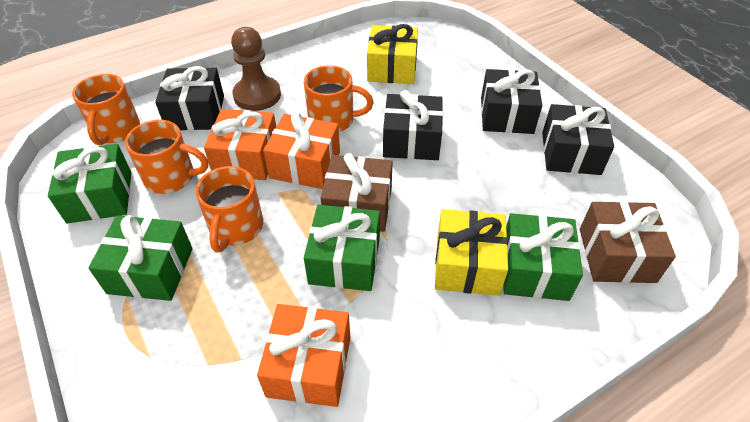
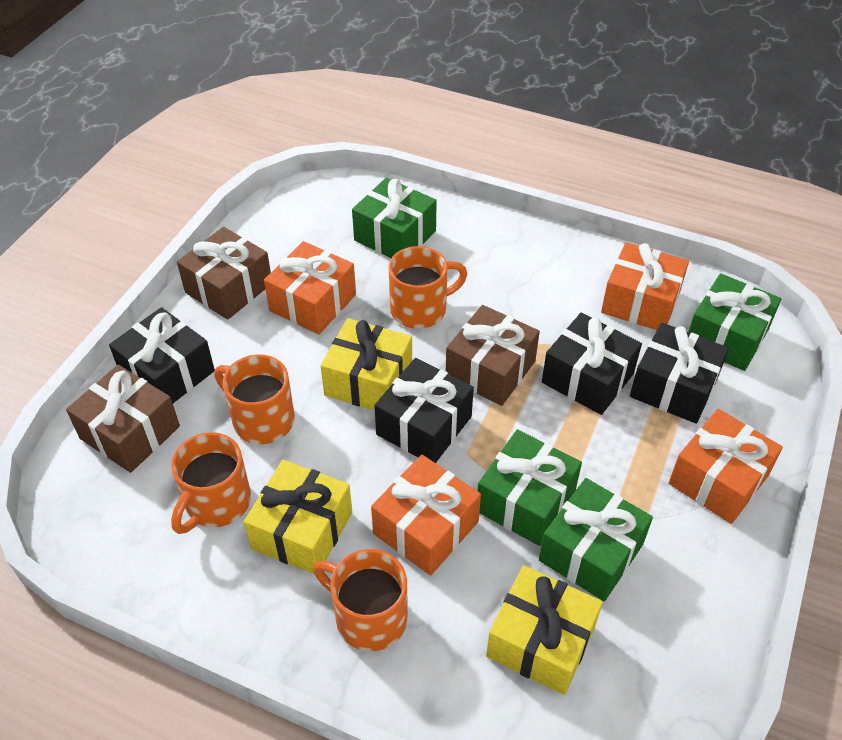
brown gift: 2 -> 3
brown pawn: 1 -> 0
orange gift: 3 -> 4
yellow gift: 2 -> 3

